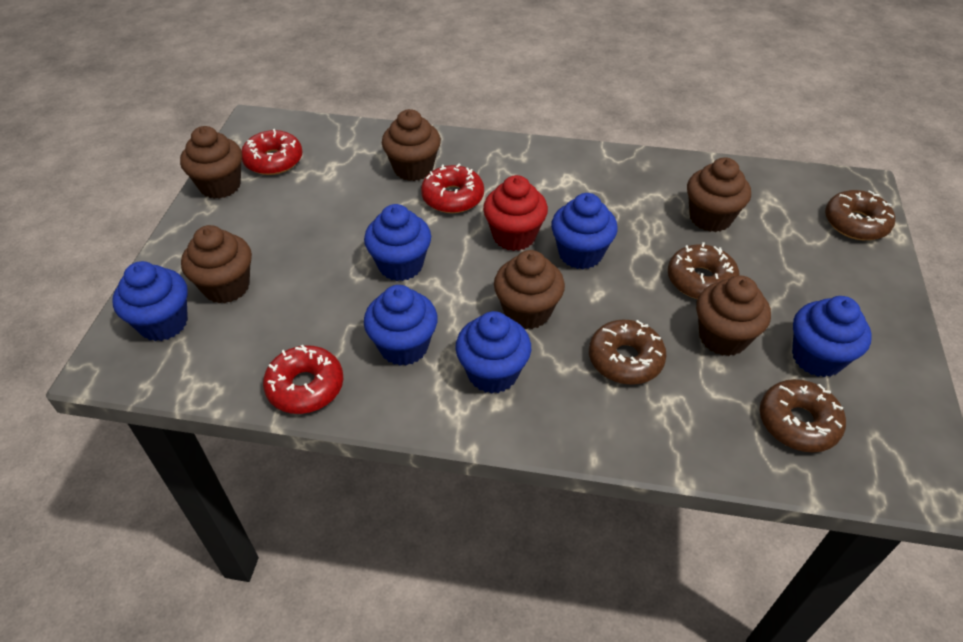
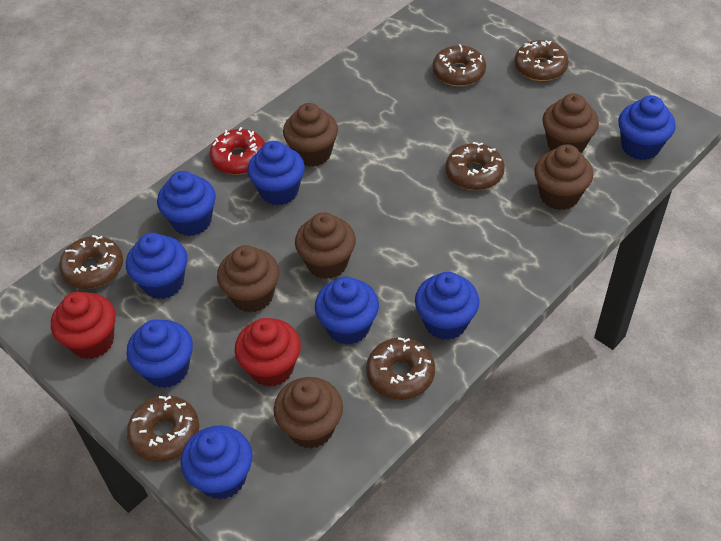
blue cupcake: 6 -> 8
brown donut: 4 -> 6
red cupcake: 1 -> 2
red donut: 3 -> 1

